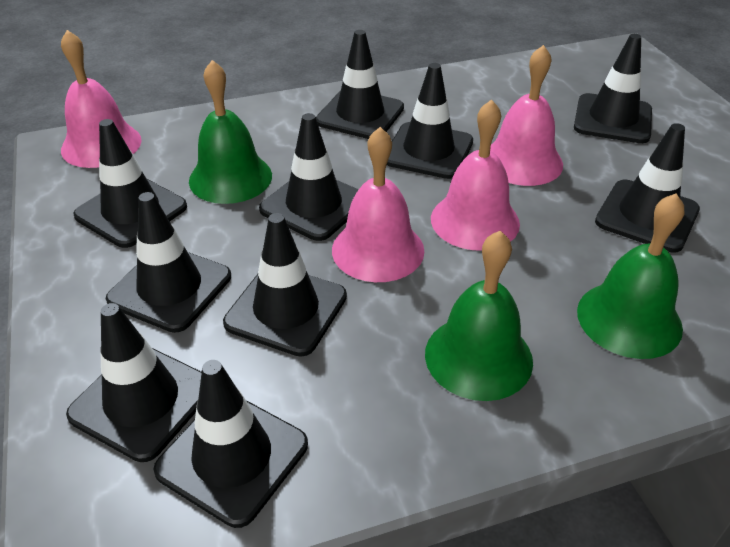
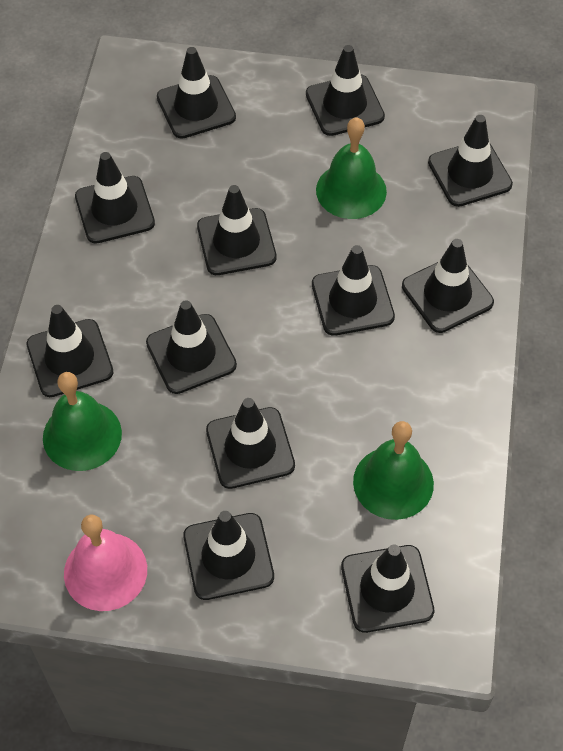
black traffic cone: 10 -> 12
pink bell: 4 -> 1

